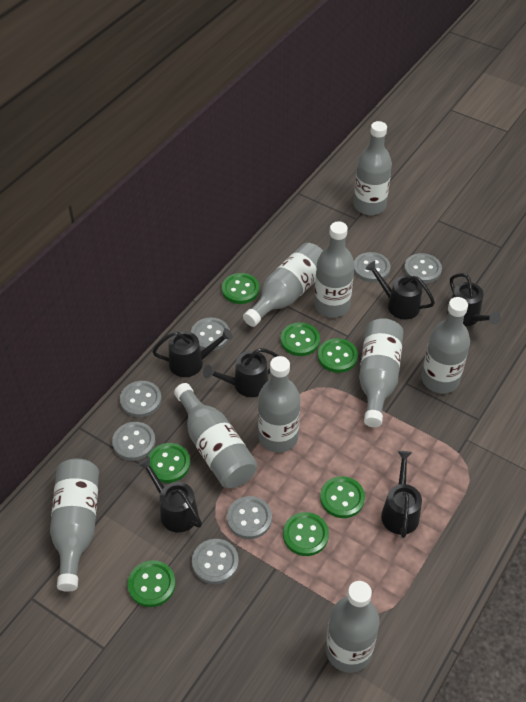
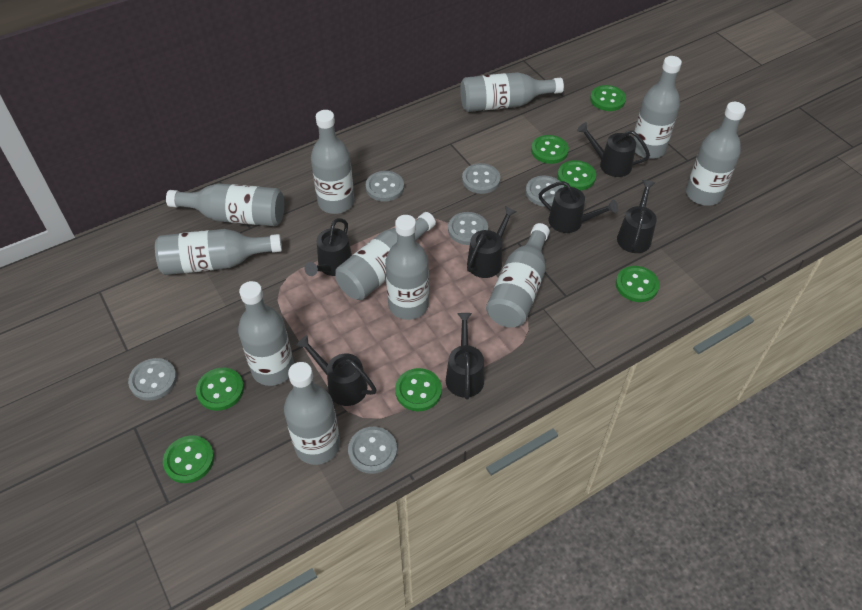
black watering can: 6 -> 7
grey bottle: 9 -> 11
grey button: 7 -> 6

